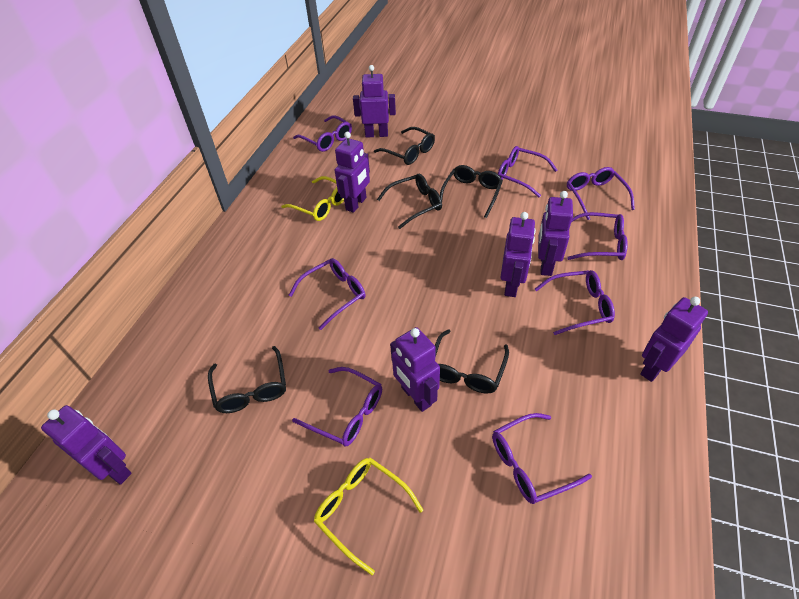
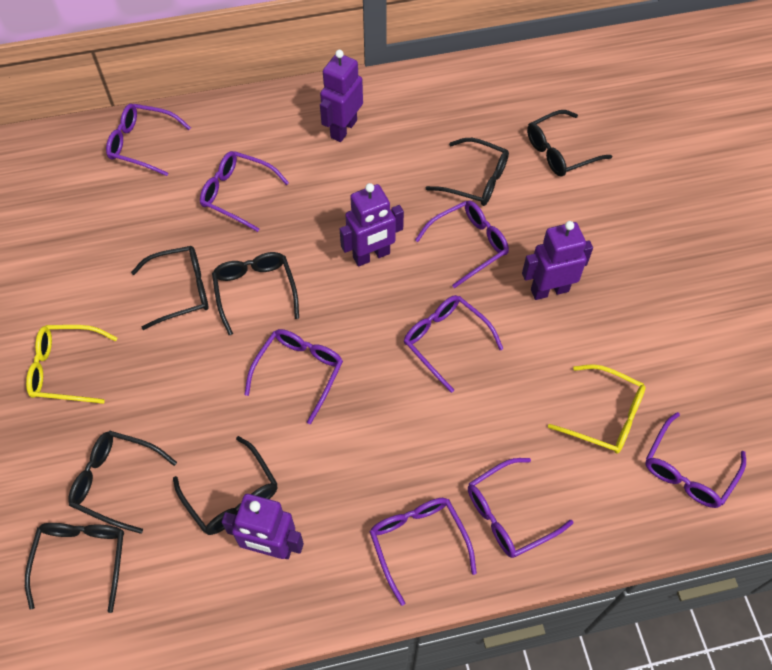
black glasses: 5 -> 7
purple robot: 7 -> 4

